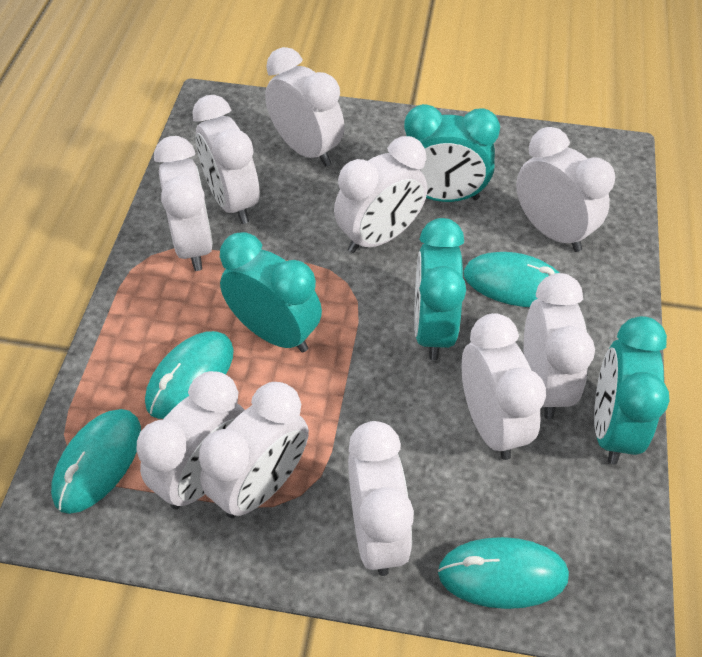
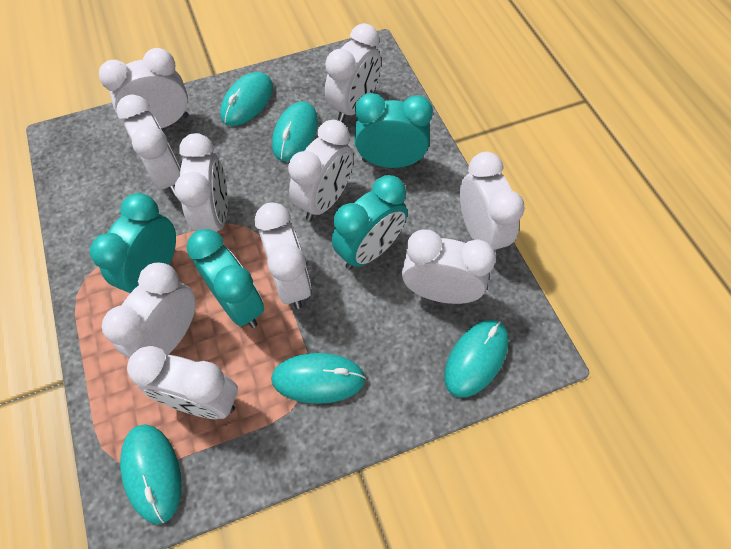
turquoise mouse: 4 -> 5

